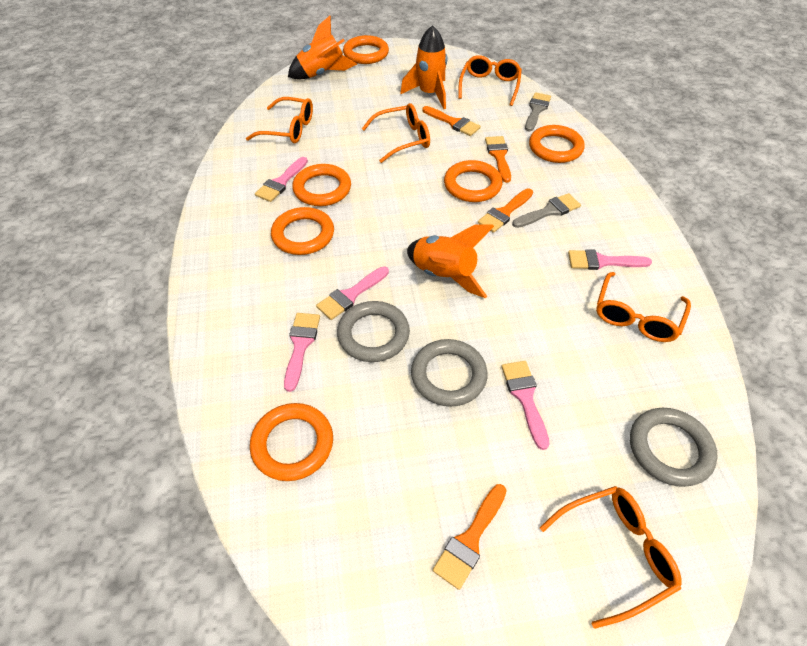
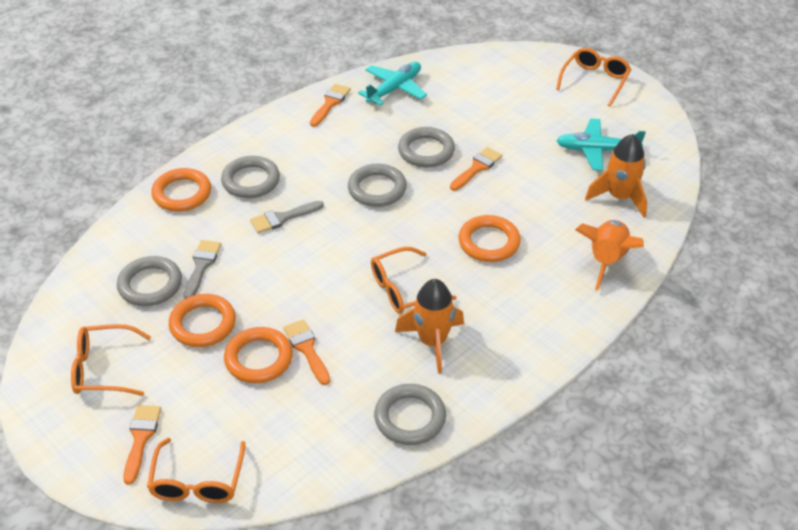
grey ring: 3 -> 5
orange glasses: 5 -> 4
orange ring: 6 -> 4
pink brush: 5 -> 0
turquoise plane: 0 -> 2

